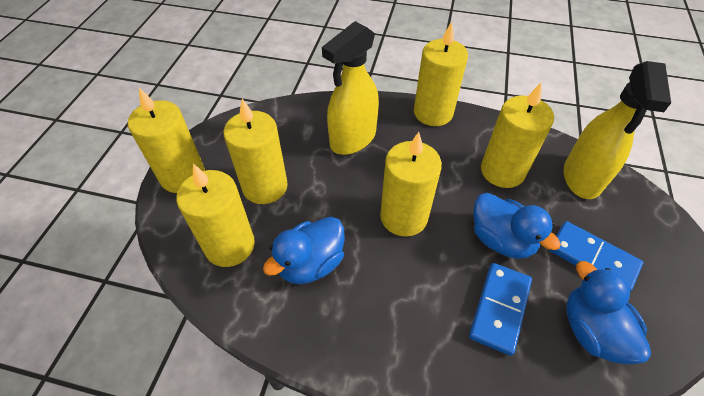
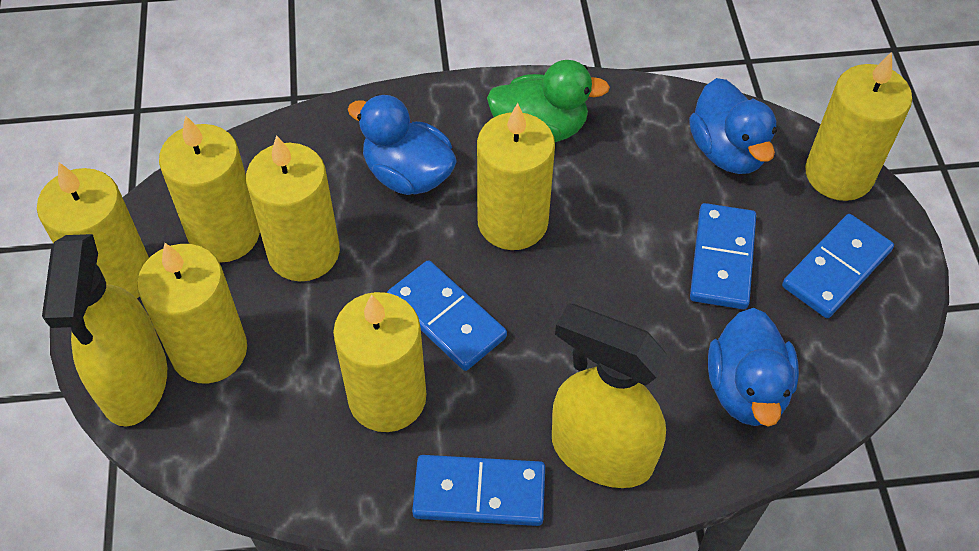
blue domino: 2 -> 4
green duck: 0 -> 1
yellow candle: 6 -> 7

